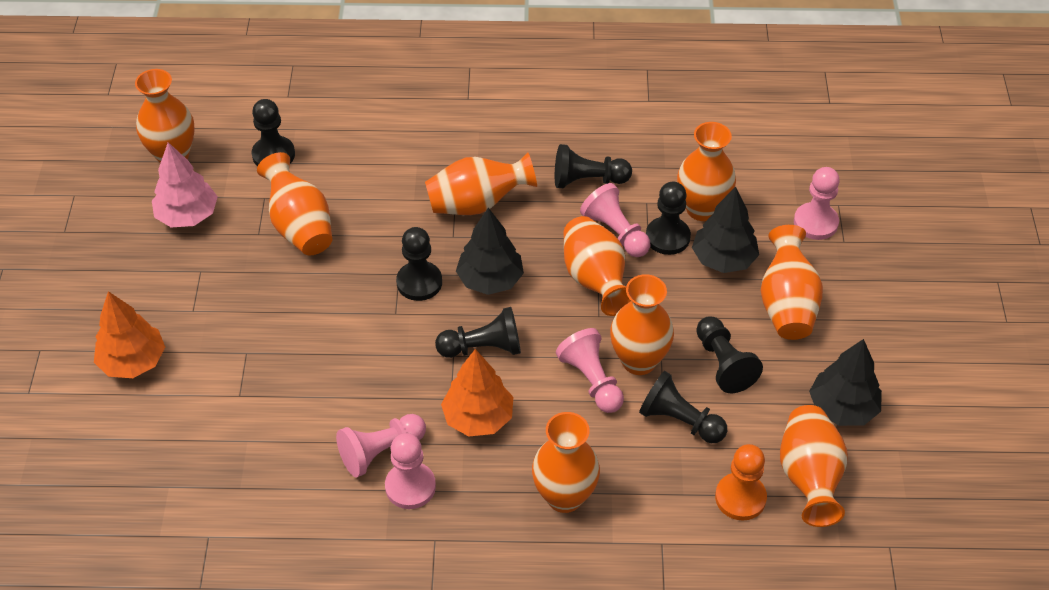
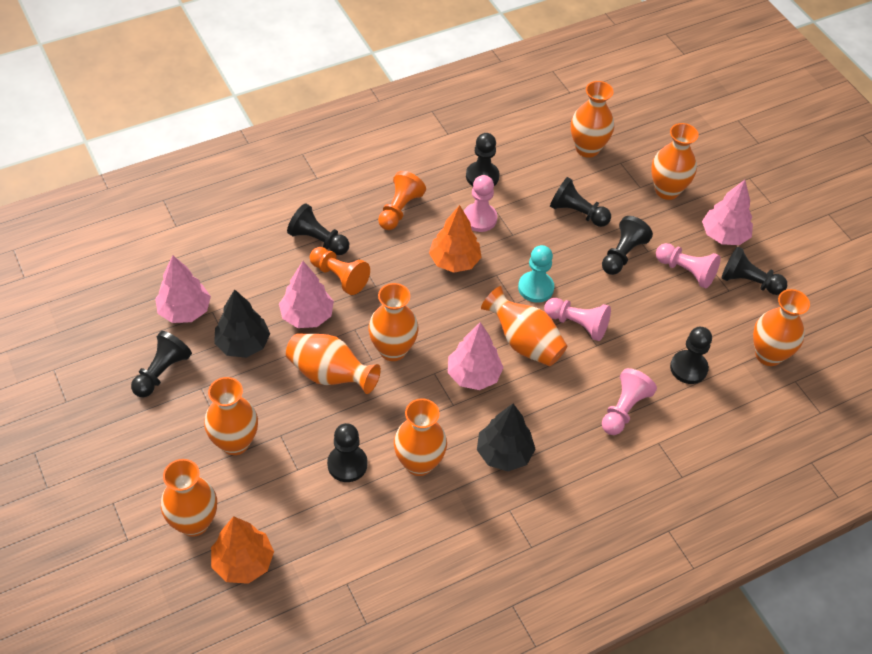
black pawn: 7 -> 8
black tree: 3 -> 2
orange pawn: 1 -> 2
pink pawn: 5 -> 4
pink tree: 1 -> 4
turquoise pawn: 0 -> 1

